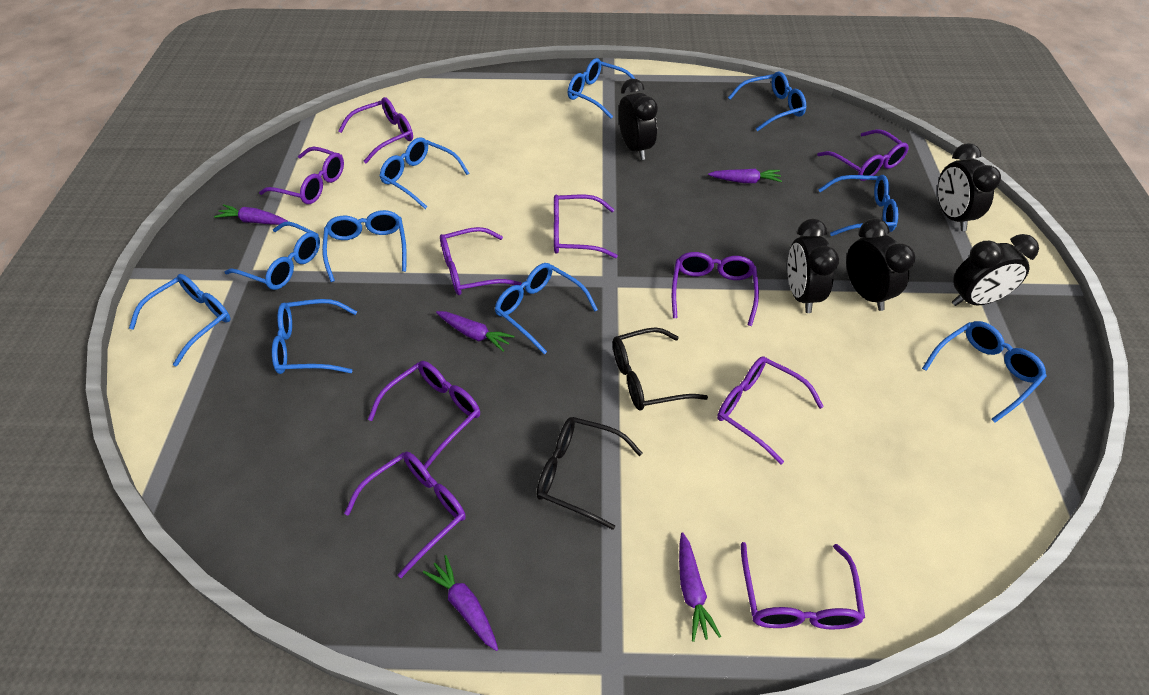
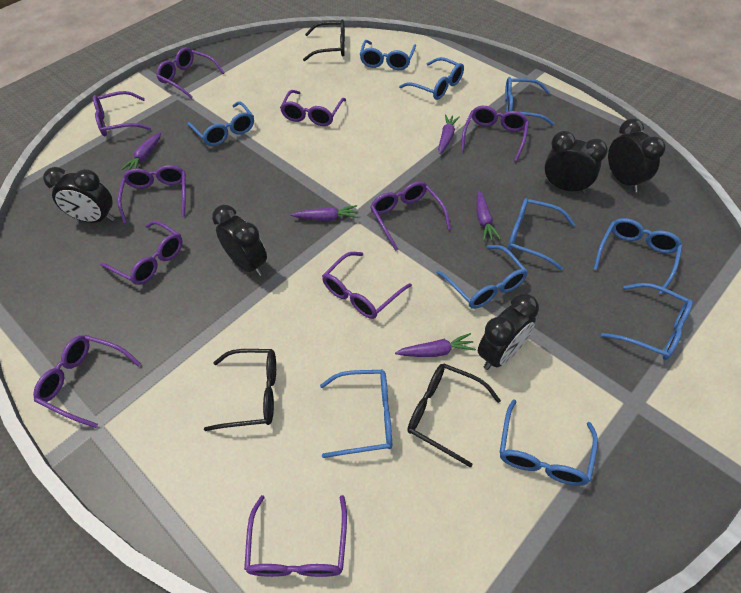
black glasses: 2 -> 3

